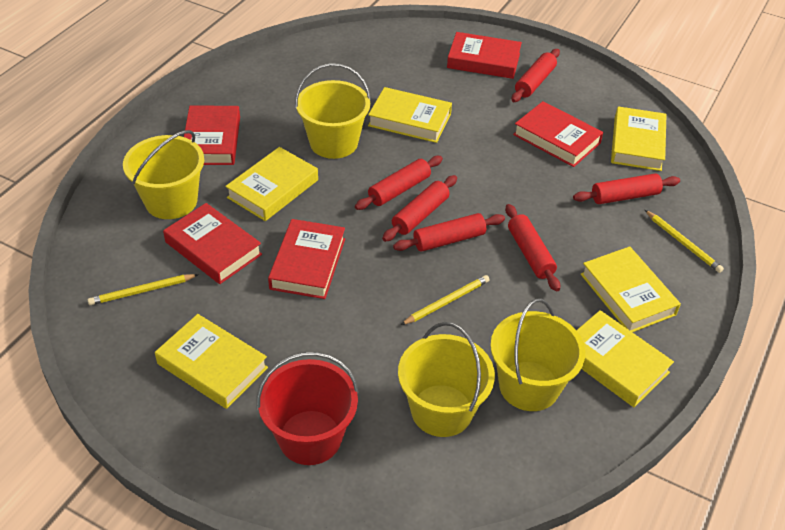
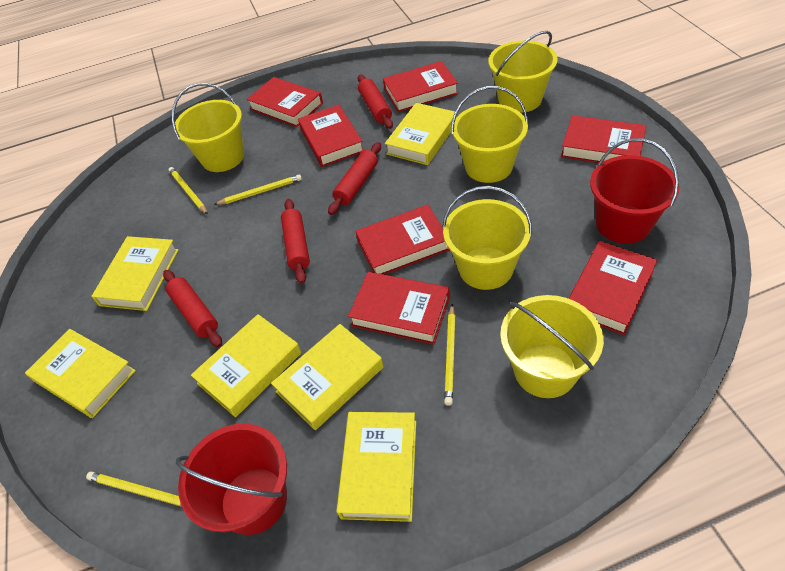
red book: 5 -> 7
red bucket: 1 -> 2
red rolling pin: 6 -> 4
yellow bucket: 4 -> 5
yellow pencil: 3 -> 4

